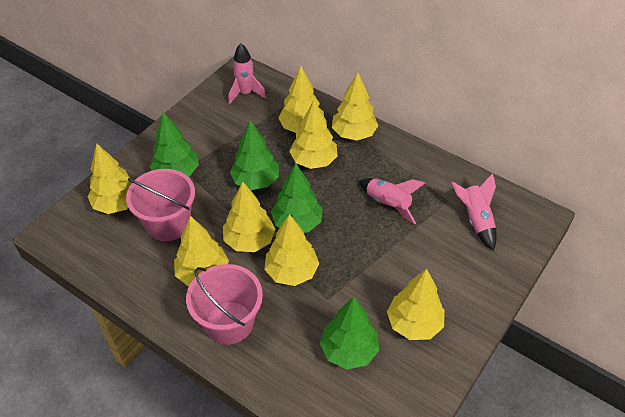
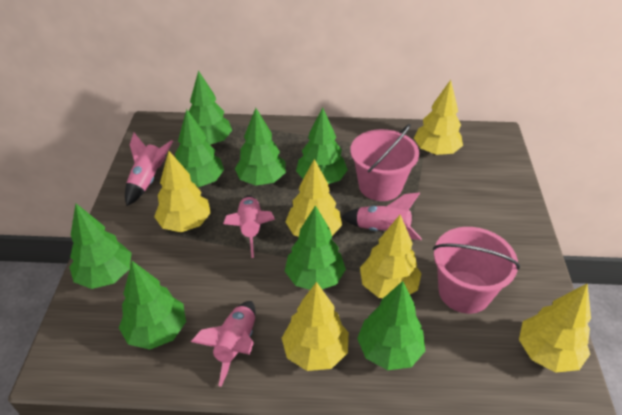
green tree: 4 -> 8
pink rocket: 3 -> 4
yellow tree: 8 -> 6

